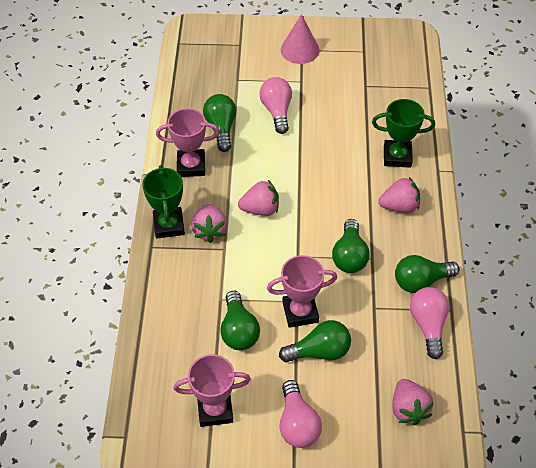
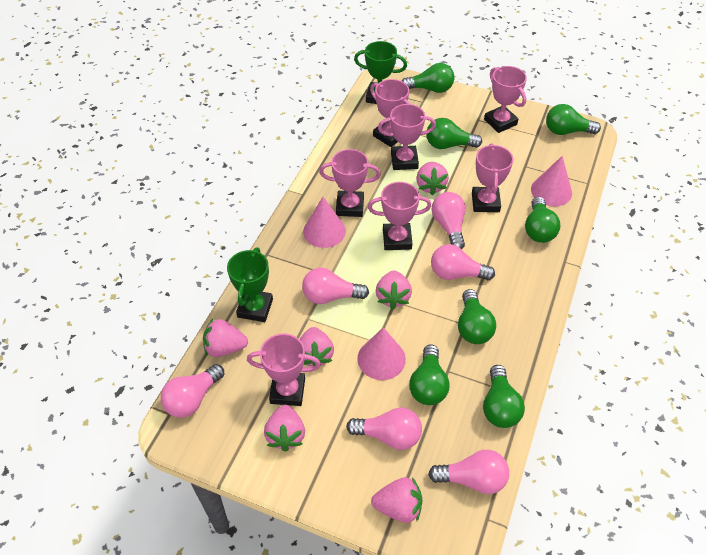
green light bulb: 5 -> 7
pink cone: 1 -> 3
pink light bulb: 3 -> 6
pink strawberry: 4 -> 6
pink trophy: 3 -> 7

